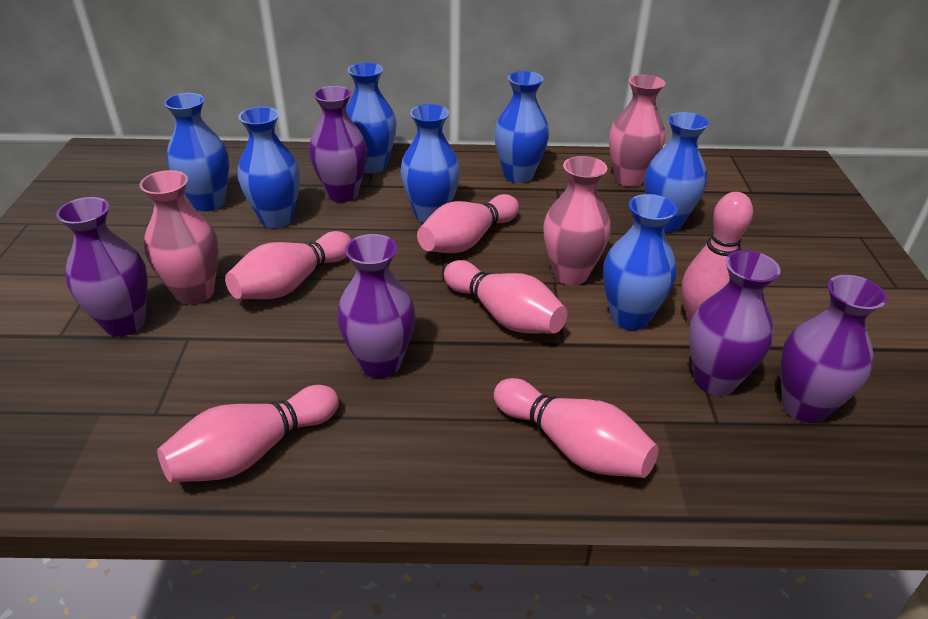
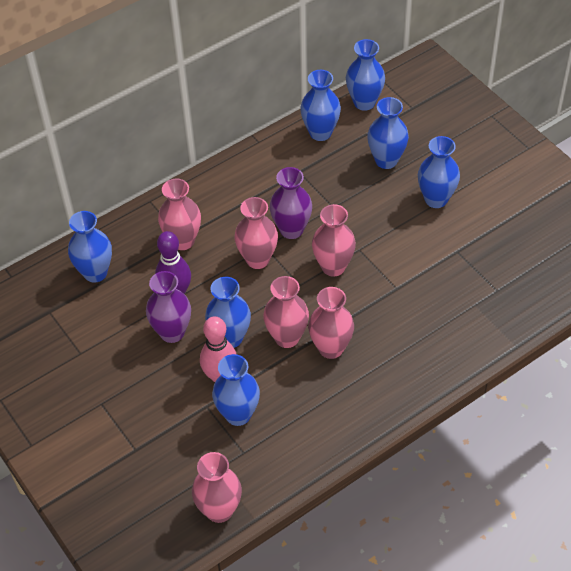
pink bowling pin: 6 -> 1
pink vase: 3 -> 6
purple bowling pin: 0 -> 1
purple vase: 5 -> 2

